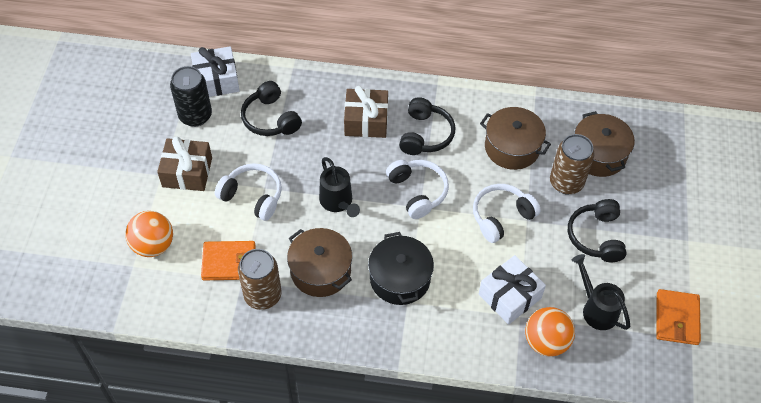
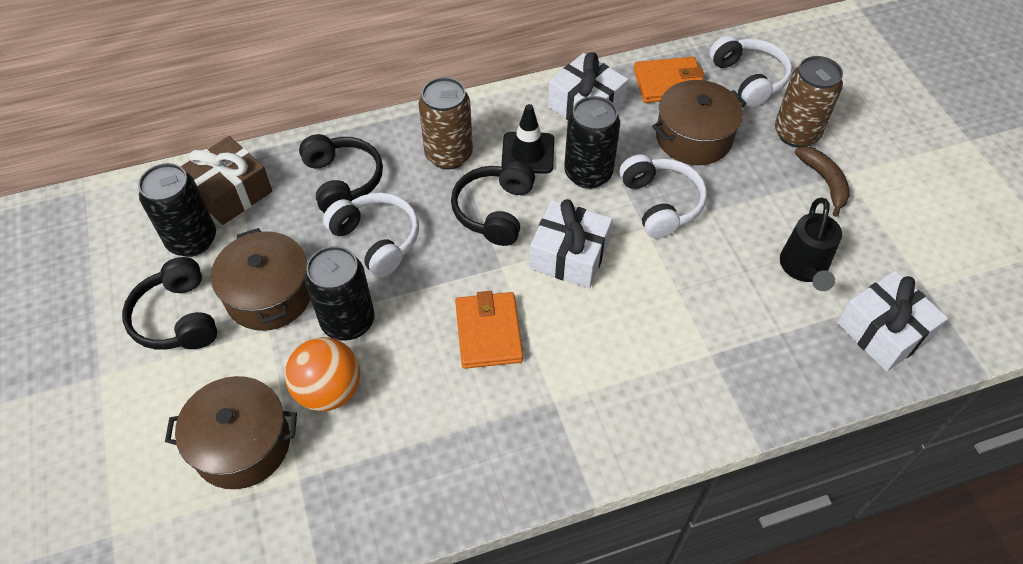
black can: 1 -> 3
black pot: 1 -> 0
black traffic cone: 0 -> 1
black watering can: 2 -> 1
brown banana: 0 -> 1
brown gift: 2 -> 1
orange ball: 2 -> 1
white gift: 2 -> 3

